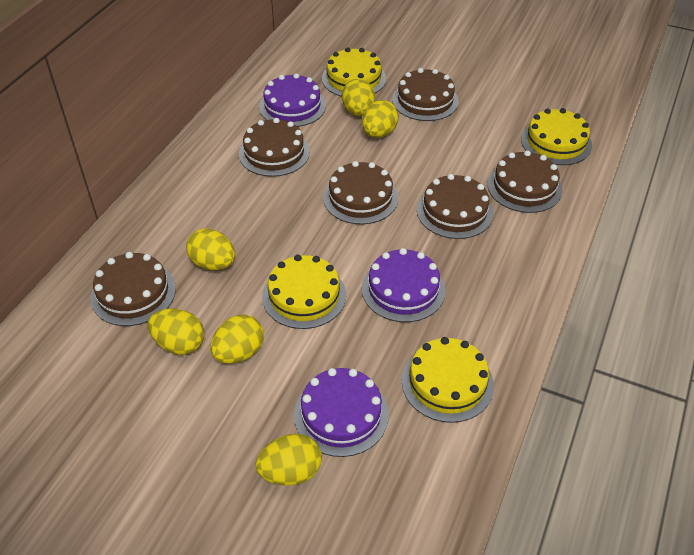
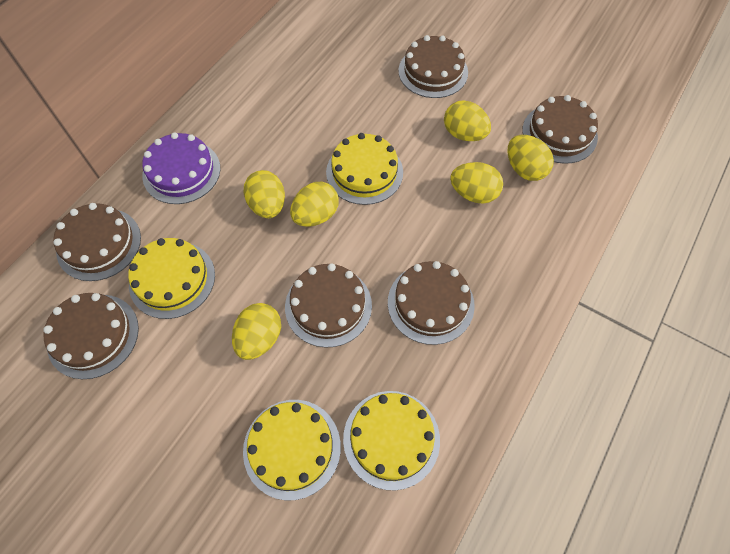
purple cake: 3 -> 1

